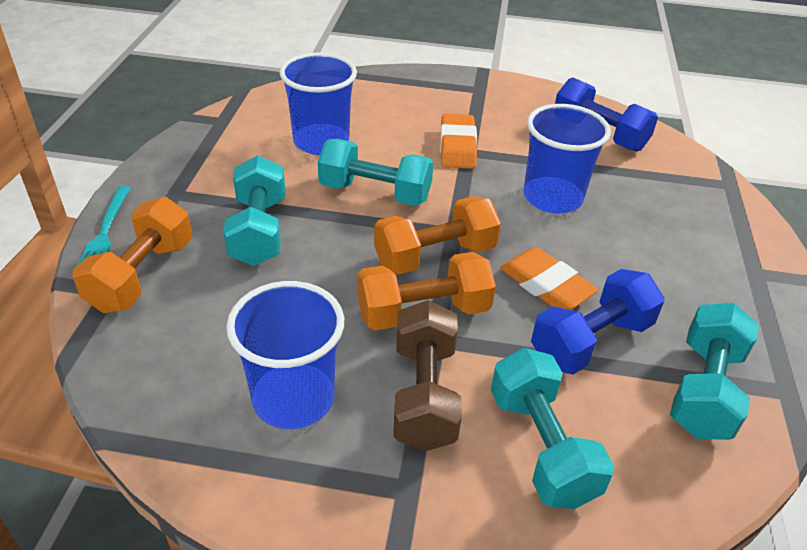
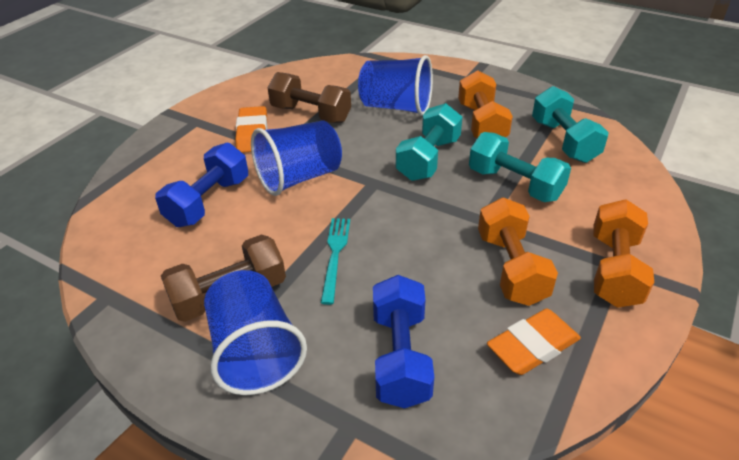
brown dumbbell: 1 -> 2
turquoise dumbbell: 4 -> 3

